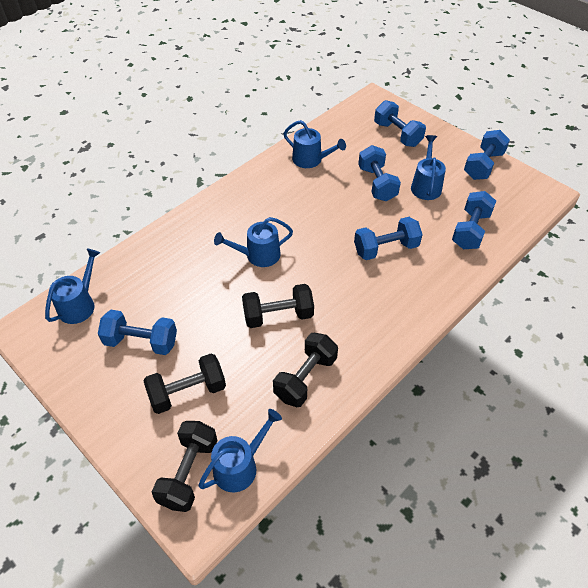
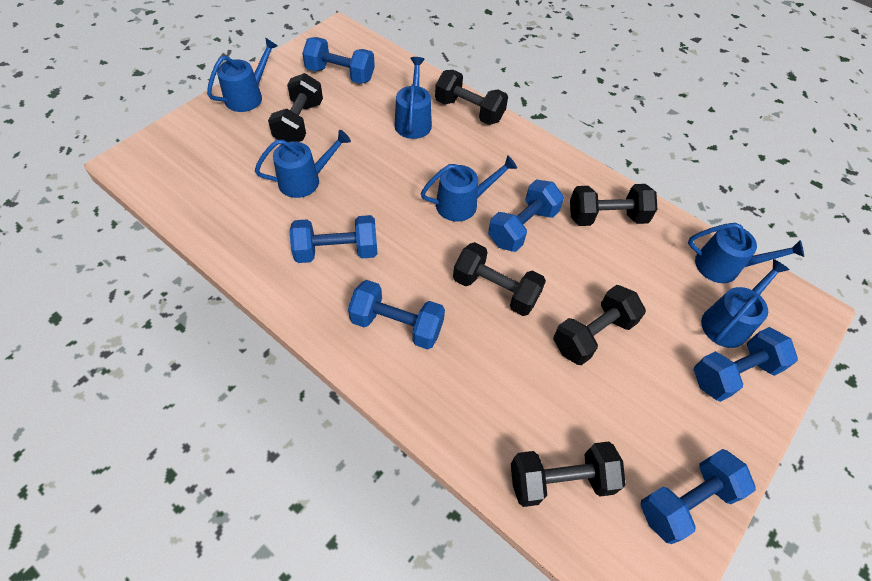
black dumbbell: 4 -> 6
blue watering can: 5 -> 6

